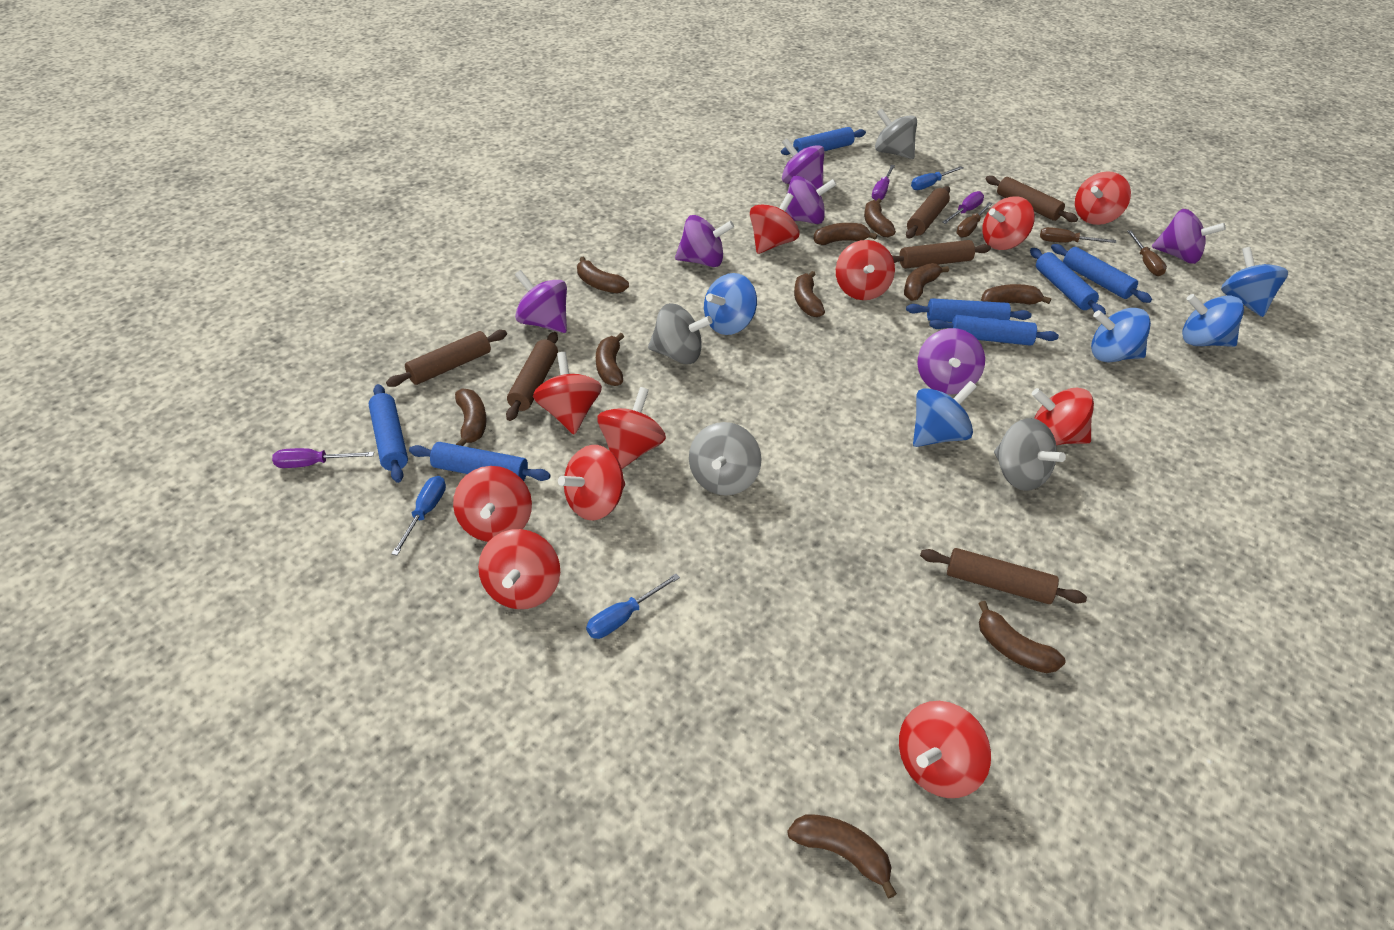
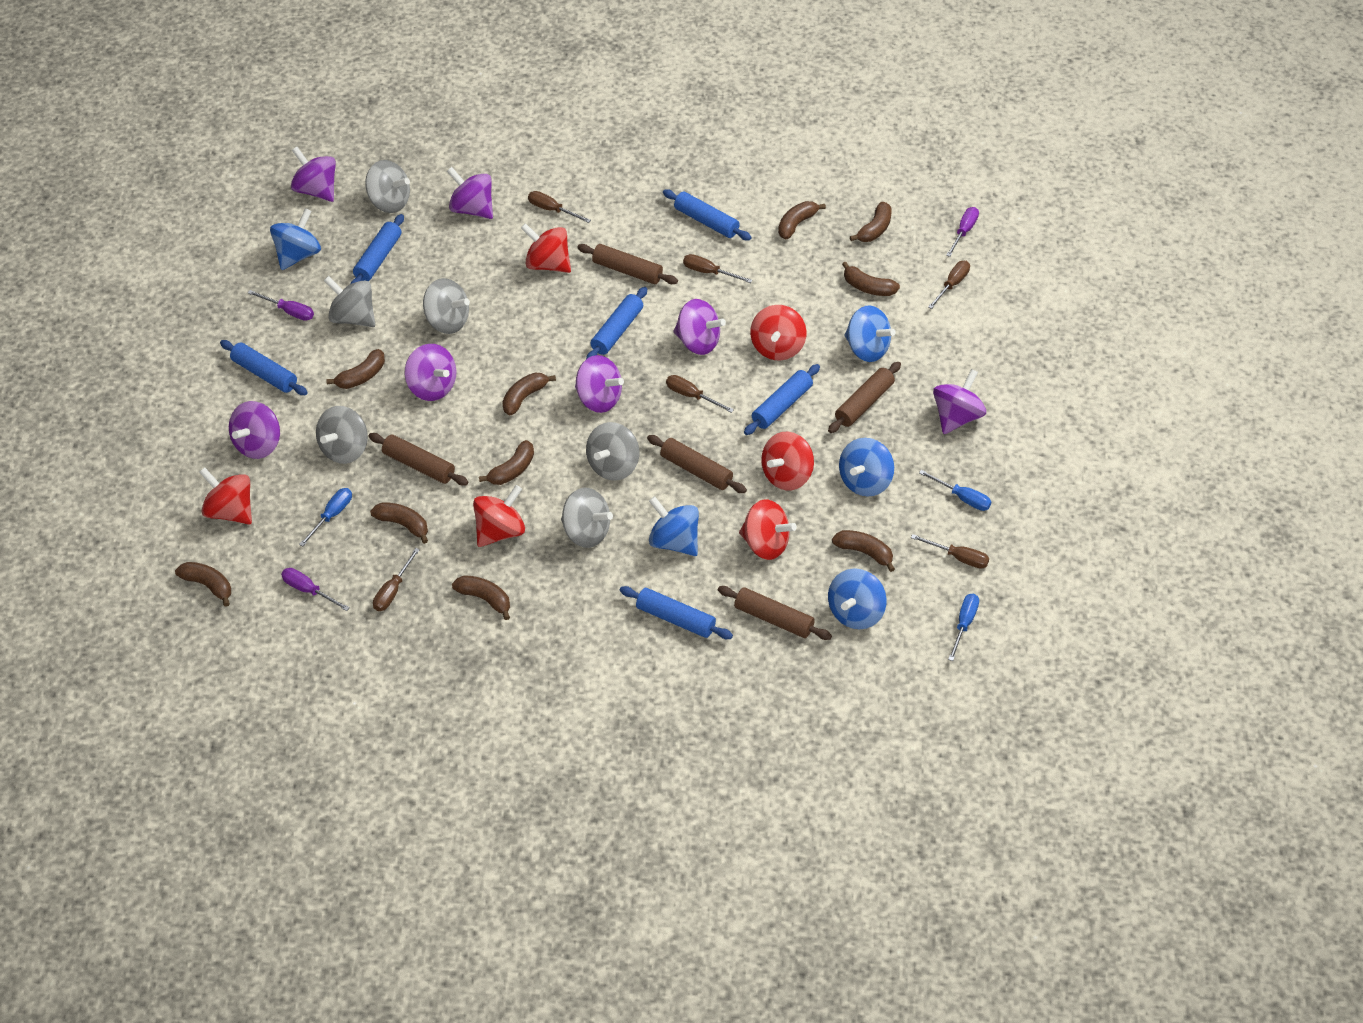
blue rolling pin: 7 -> 6
brown rolling pin: 6 -> 5
brown screwdriver: 3 -> 6
grey spinning top: 4 -> 6
purple spinning top: 6 -> 7
red spinning top: 11 -> 6

